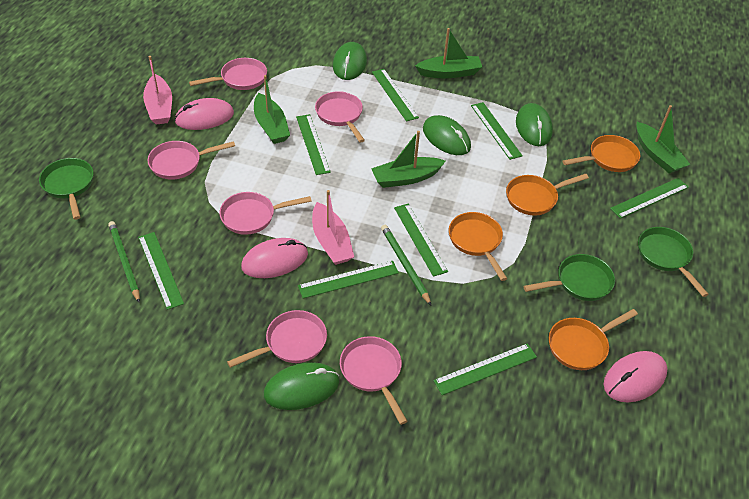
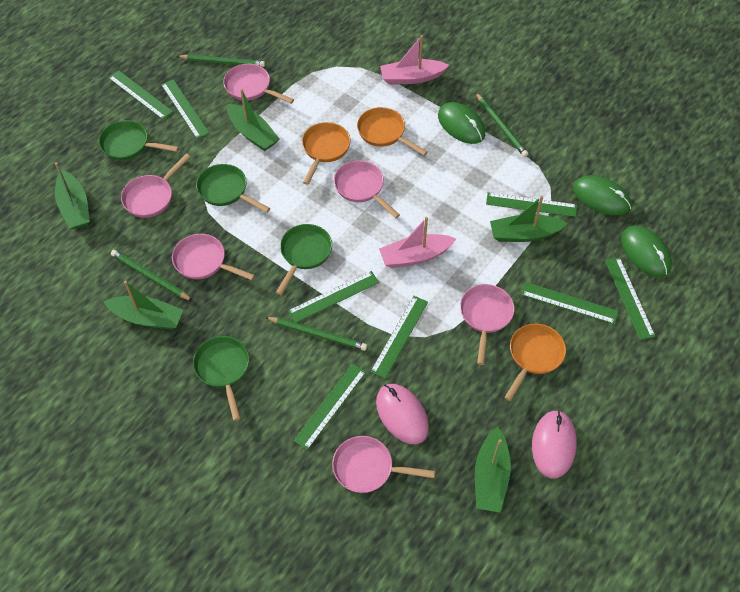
green boat: 4 -> 5
green mouse: 4 -> 3
green pan: 3 -> 4
green pencil: 2 -> 4
orange pan: 4 -> 3
pink mouse: 3 -> 2

